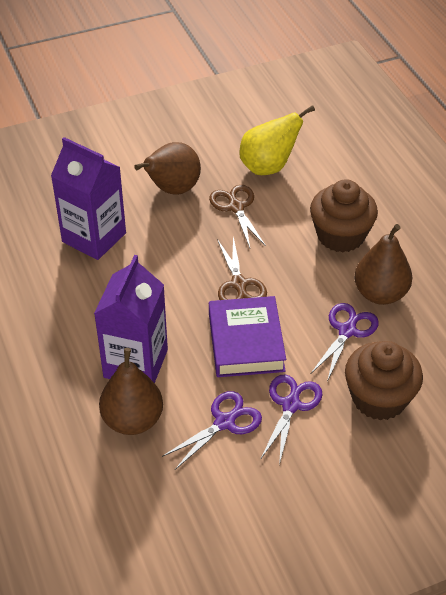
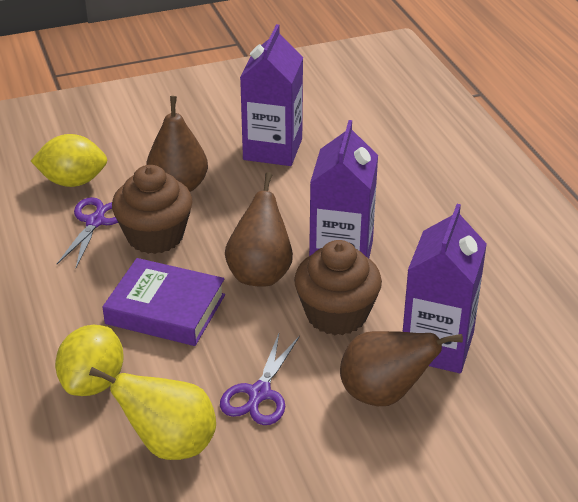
brown scissors: 2 -> 0
purple carton: 2 -> 3
purple scissors: 3 -> 2
yellow lemon: 0 -> 2

